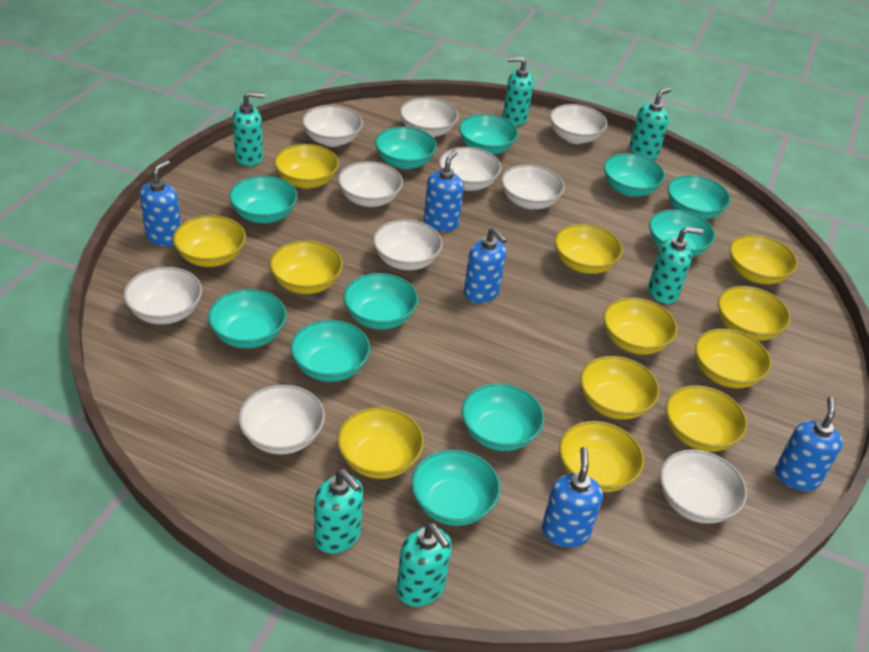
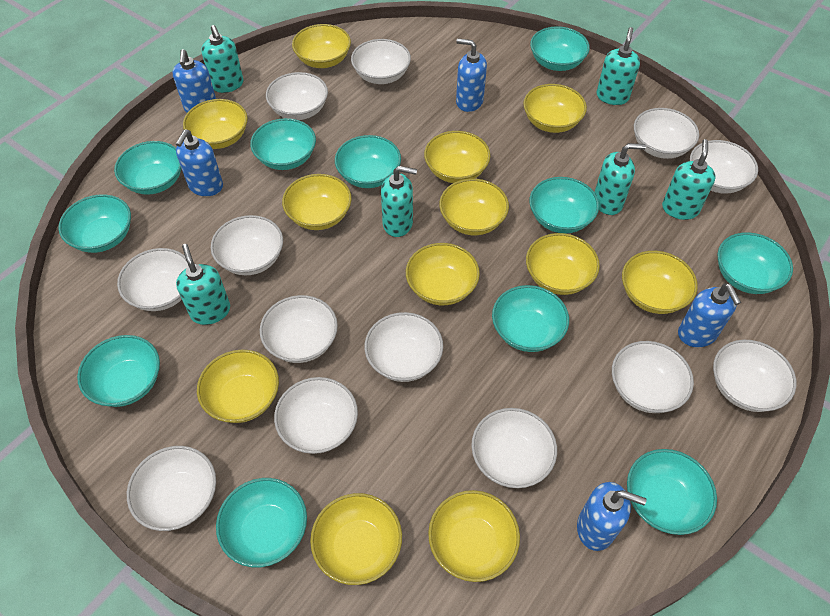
white bowl: 10 -> 13

